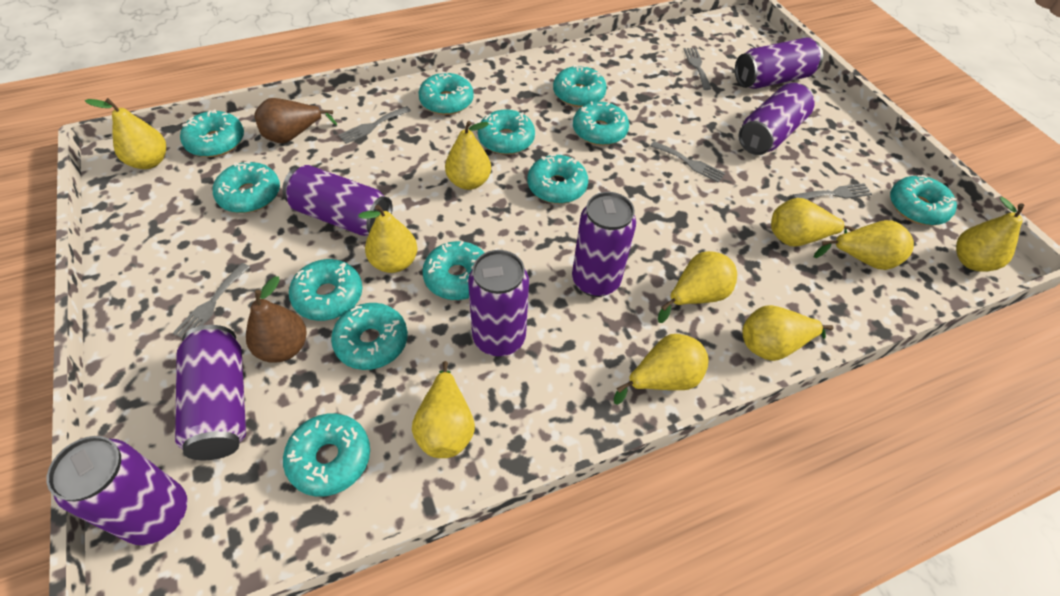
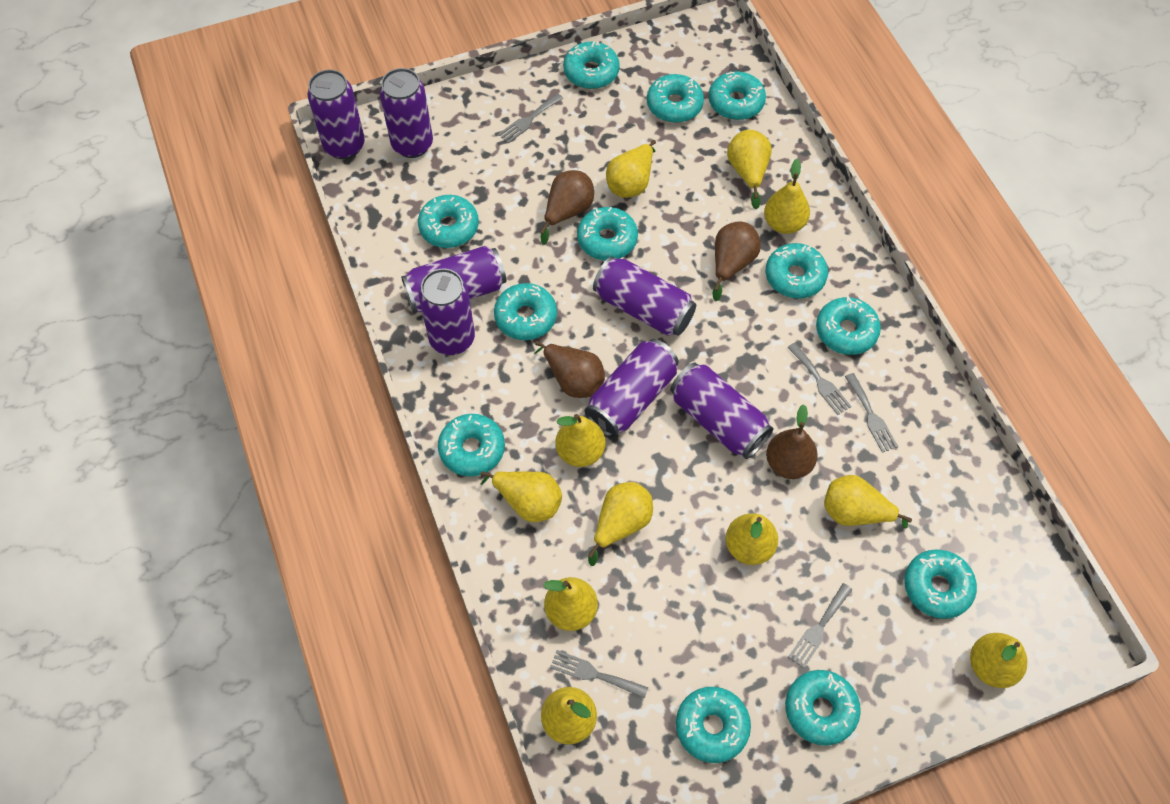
brown pear: 2 -> 4
yellow pear: 10 -> 11

